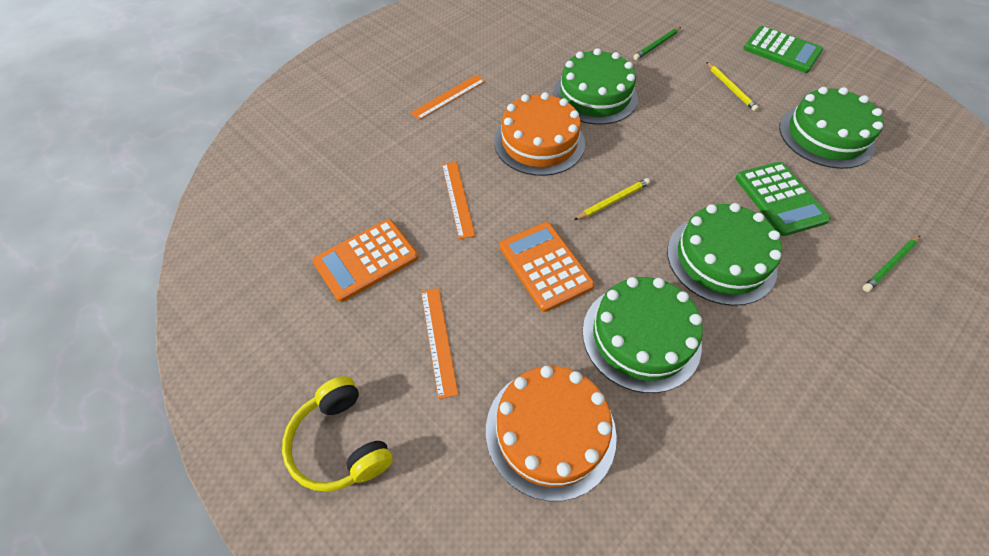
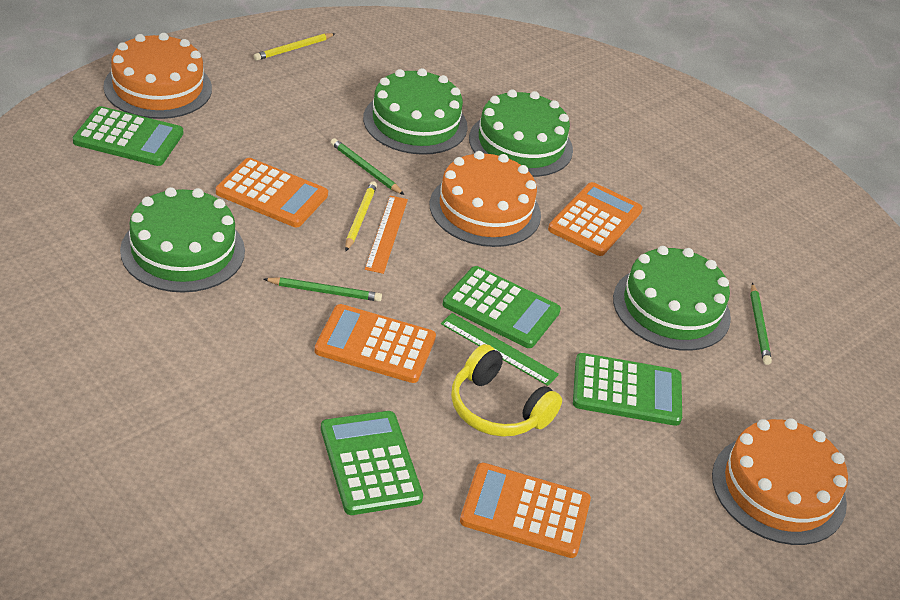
green calculator: 2 -> 4
green pencil: 2 -> 3
green ruler: 0 -> 1
orange cake: 2 -> 3
orange calculator: 2 -> 4
orange ruler: 3 -> 1

